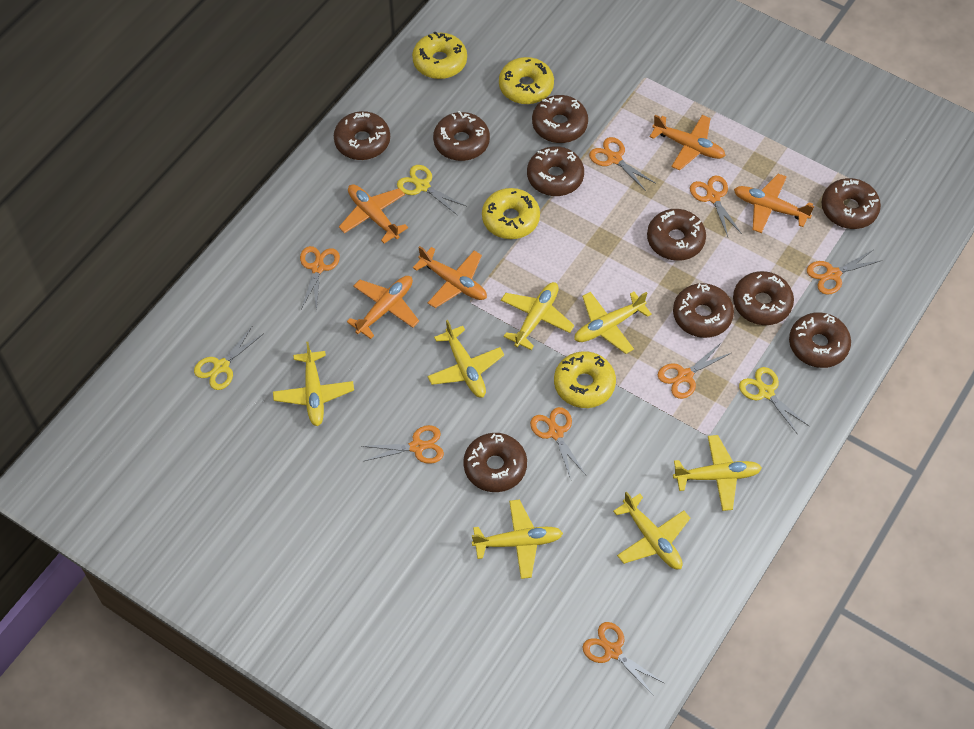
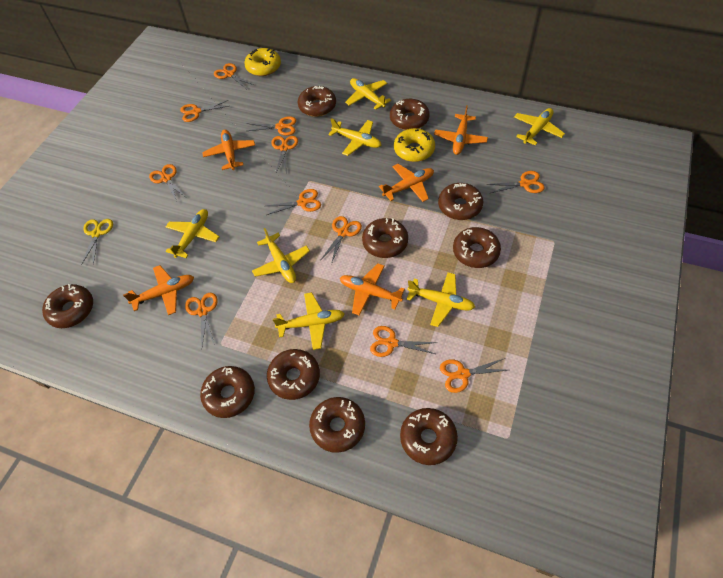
orange scissors: 8 -> 11
yellow donut: 4 -> 2
yellow scissors: 3 -> 1

